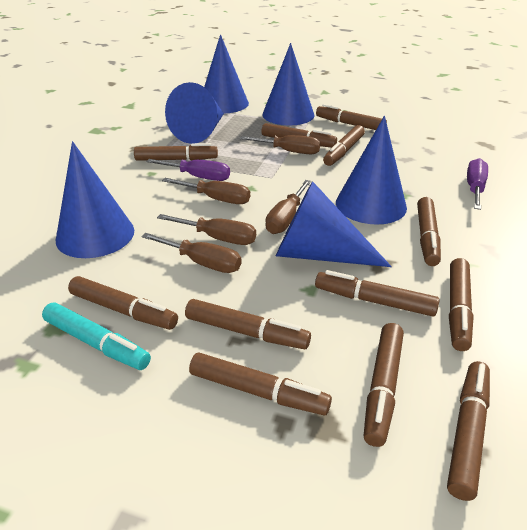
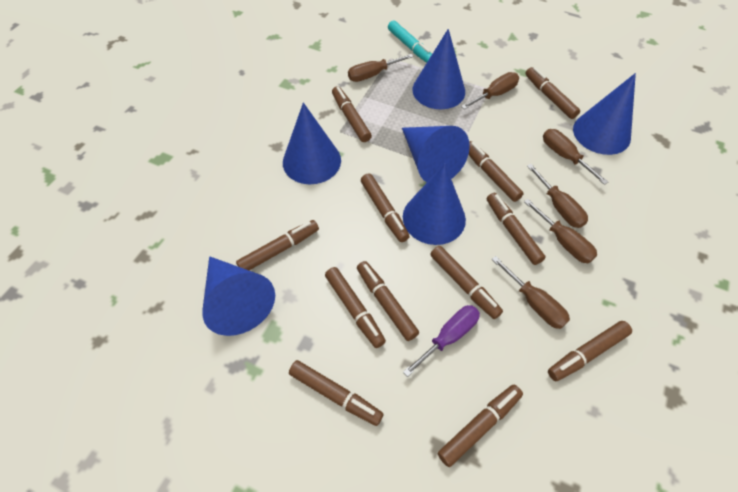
brown screwdriver: 5 -> 6
purple screwdriver: 2 -> 1

